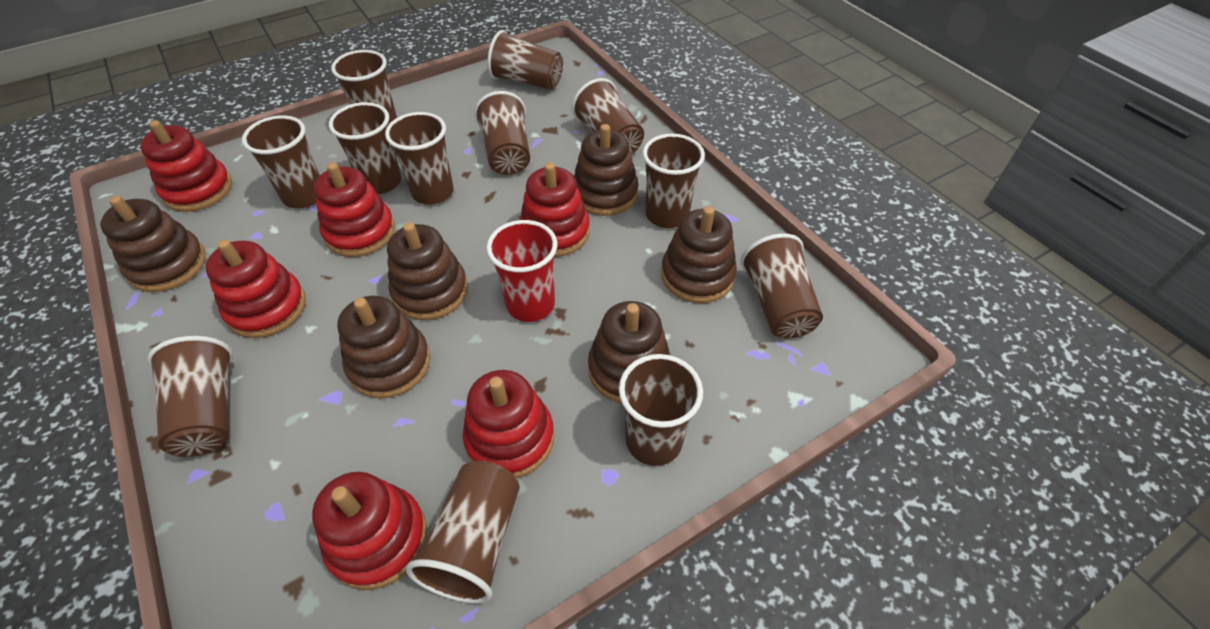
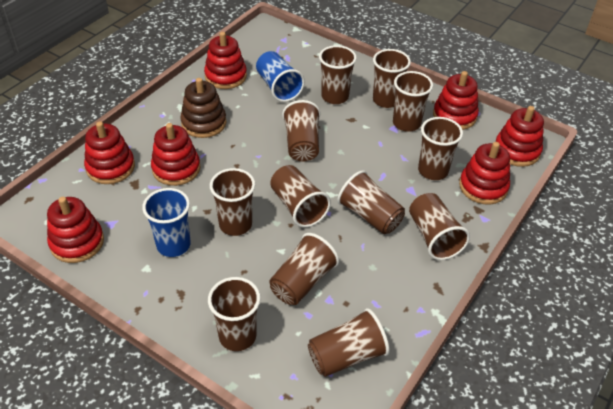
blue cup: 0 -> 2
brown stacking toy: 6 -> 1
red cup: 1 -> 0
red stacking toy: 6 -> 7

